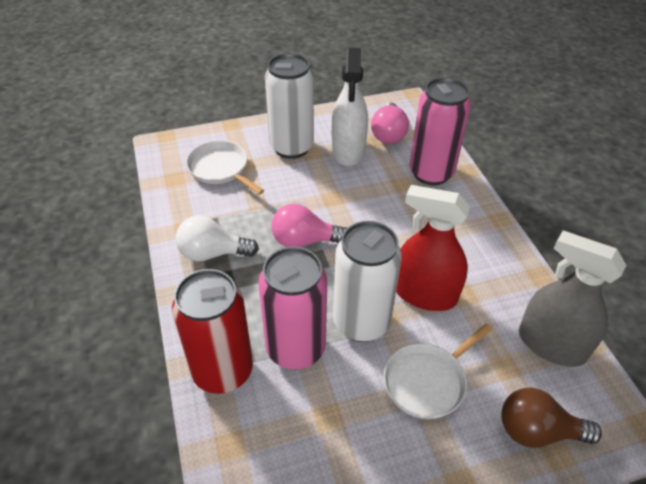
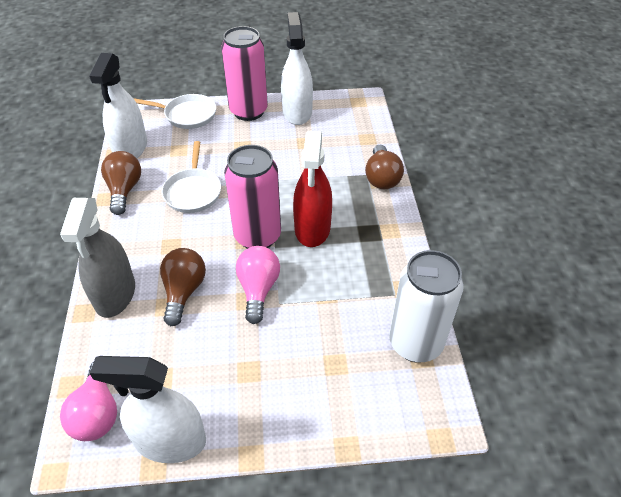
brown light bulb: 1 -> 3
red can: 1 -> 0
white can: 2 -> 1
white light bulb: 1 -> 0
white spray bottle: 1 -> 3

